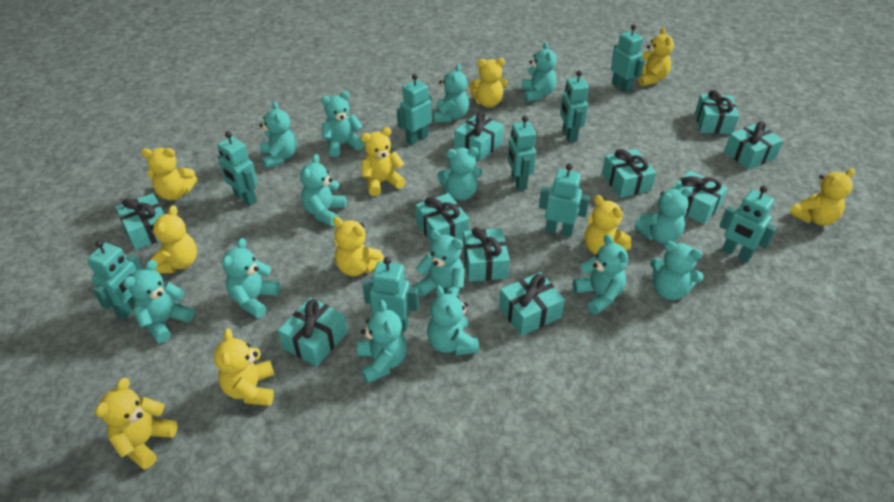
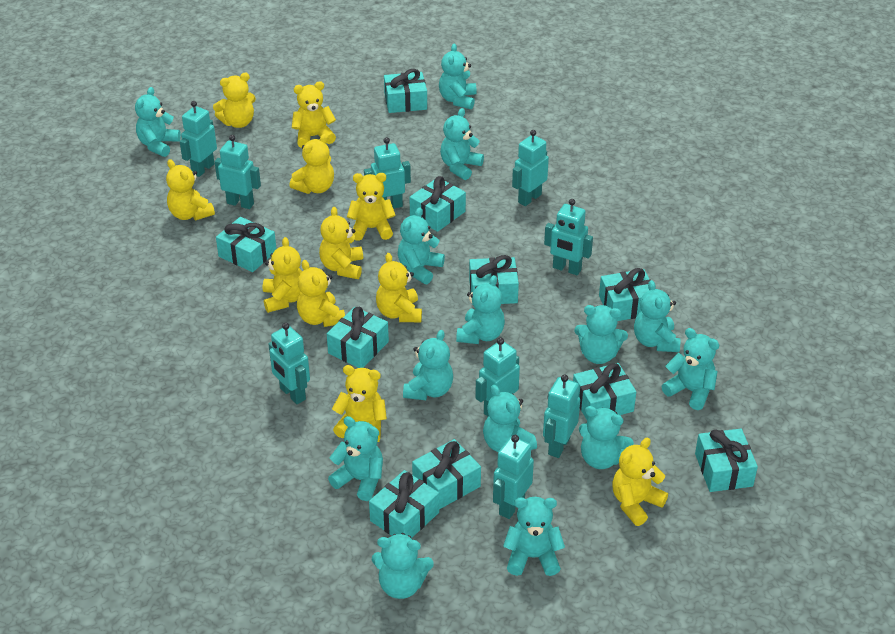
yellow teddy bear: 10 -> 11

